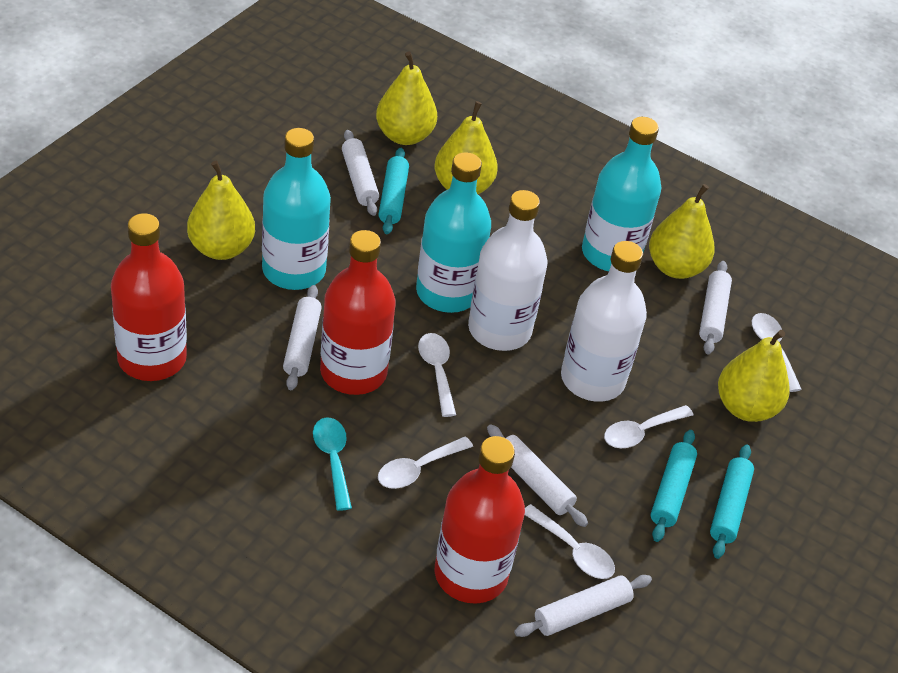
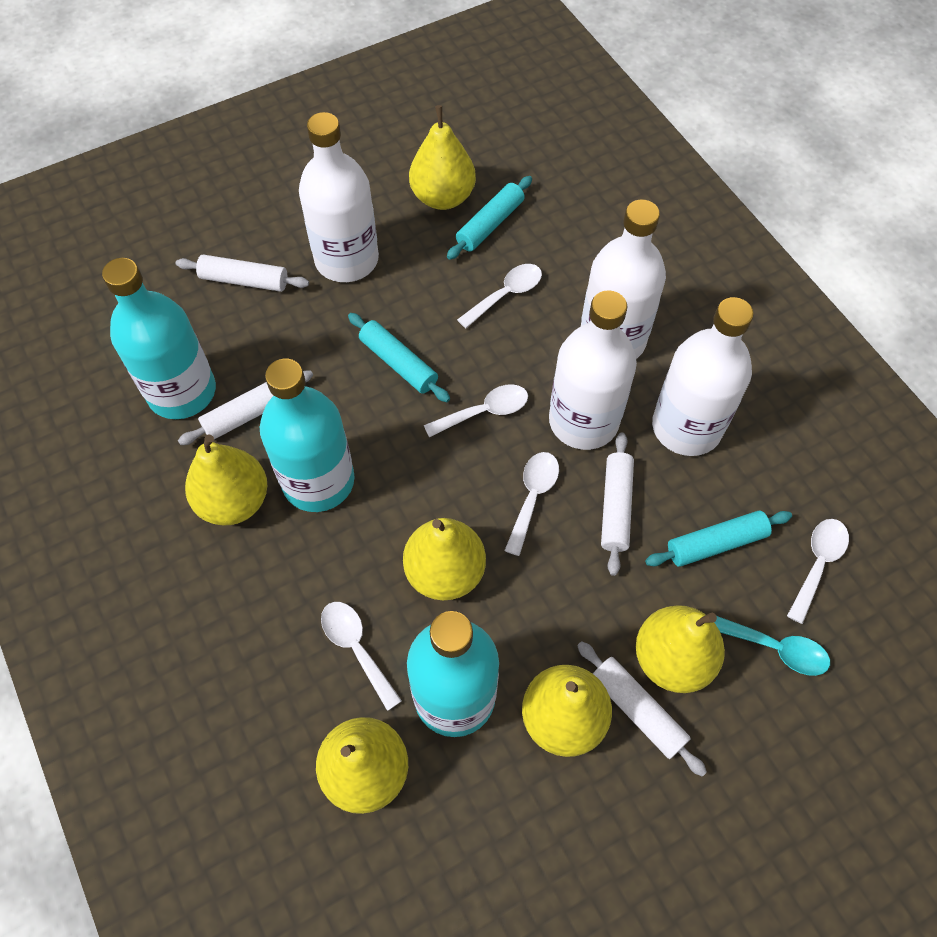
red bottle: 3 -> 0
white bottle: 2 -> 4
white rolling pin: 5 -> 4
yellow pear: 5 -> 6

